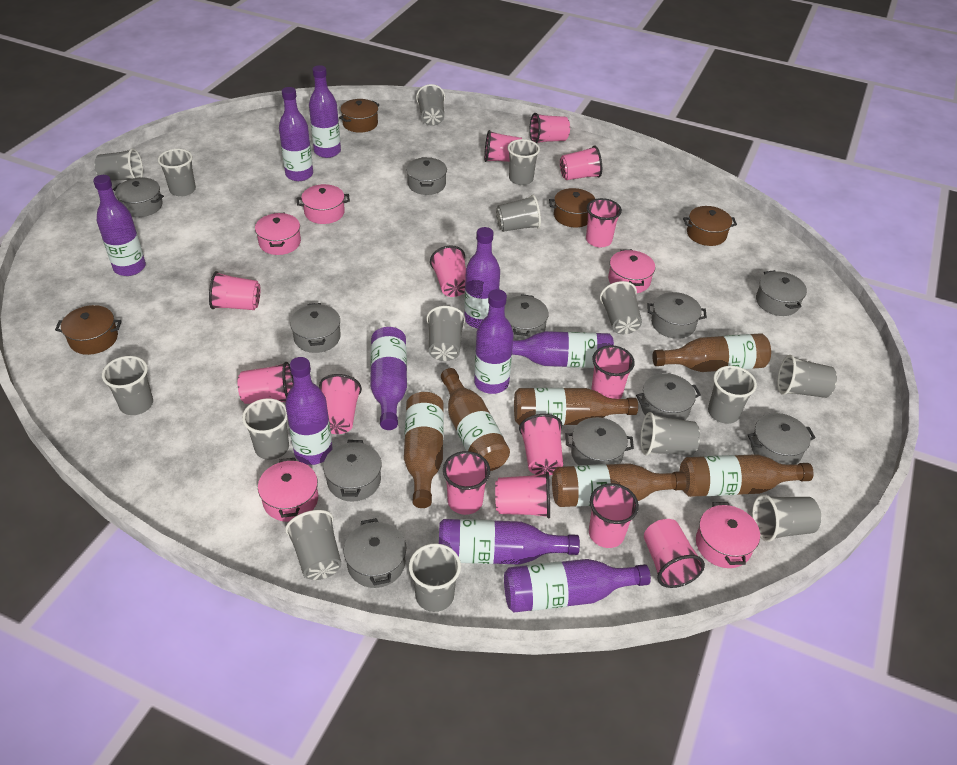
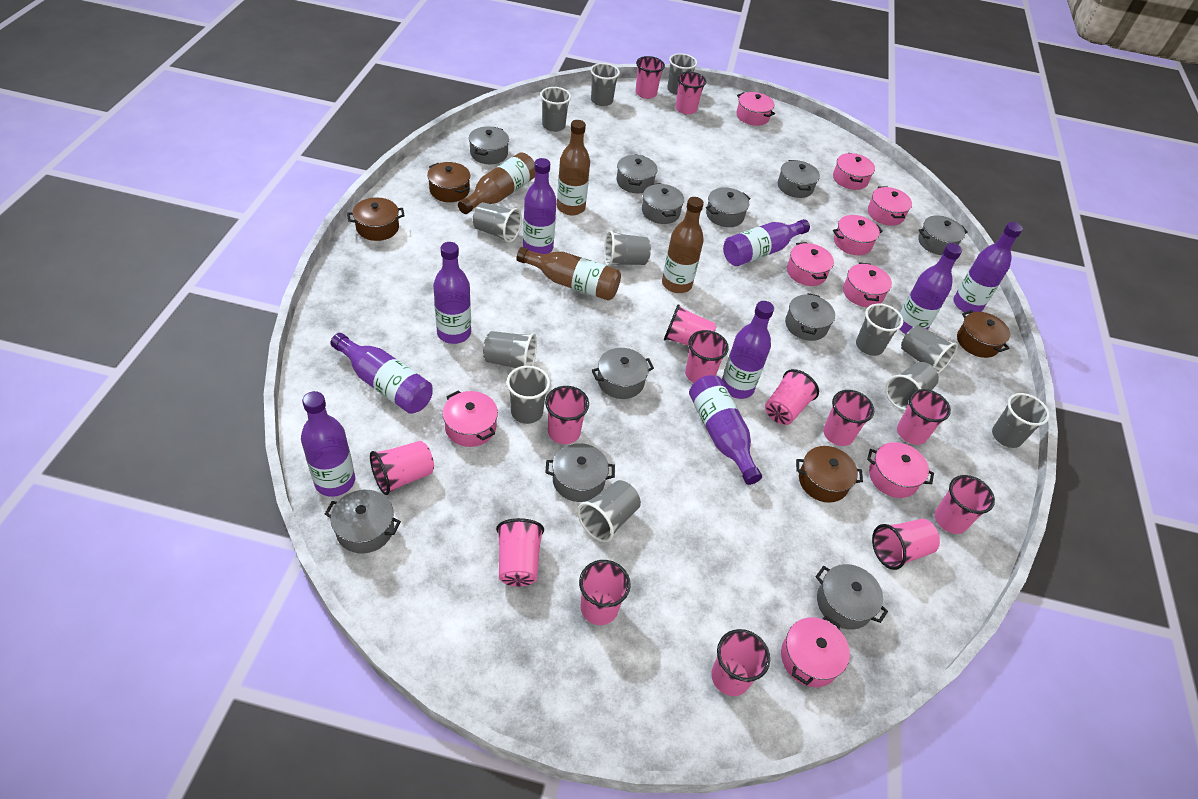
brown bottle: 6 -> 4
grey cup: 15 -> 12
pink pot: 5 -> 9
purple bottle: 10 -> 9

